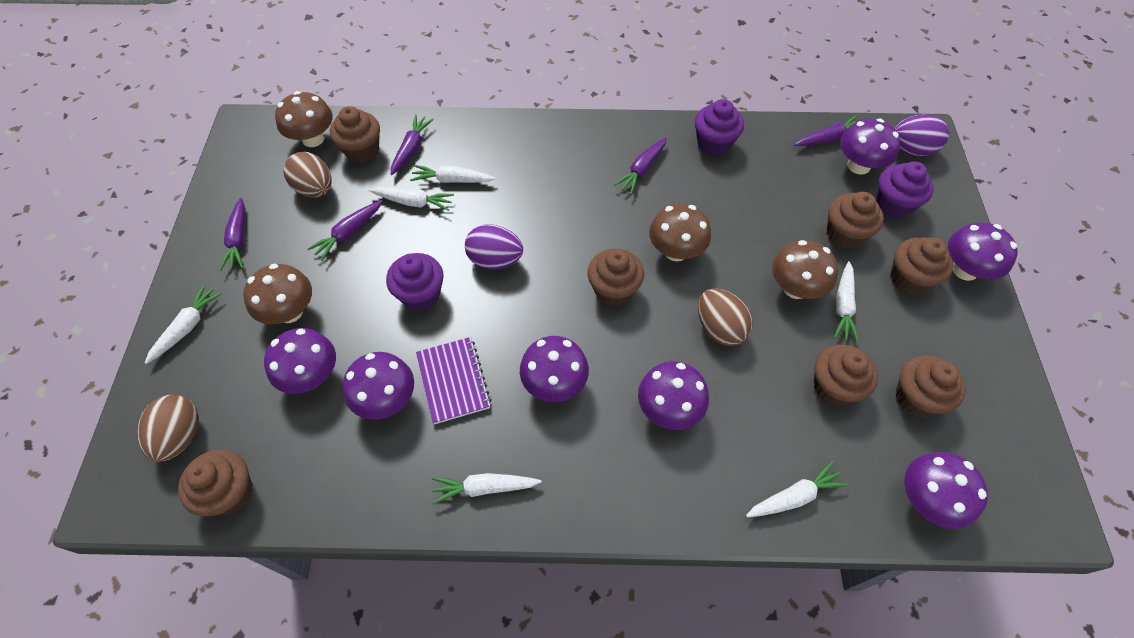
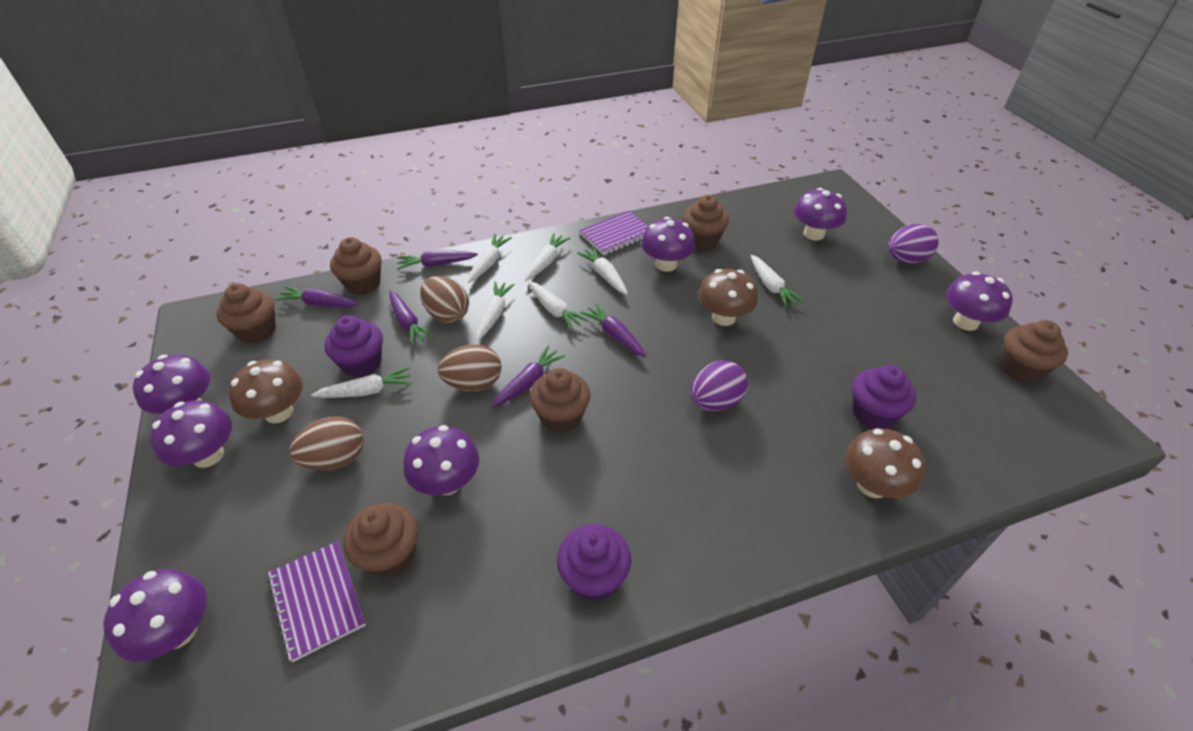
brown cupcake: 7 -> 6
brown mushroom: 4 -> 3
purple notebook: 1 -> 2
white carrot: 6 -> 7

